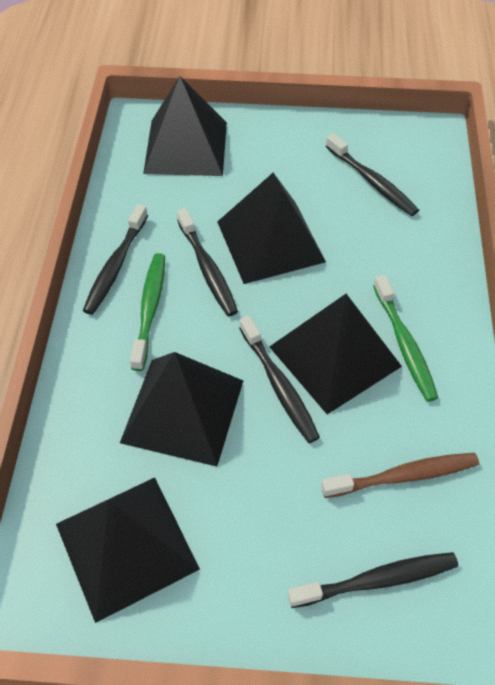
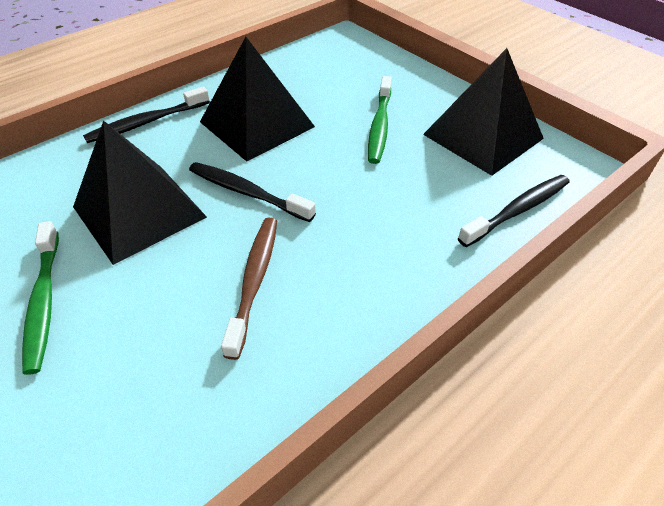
black pyramid: 5 -> 3
black toothbrush: 5 -> 3

